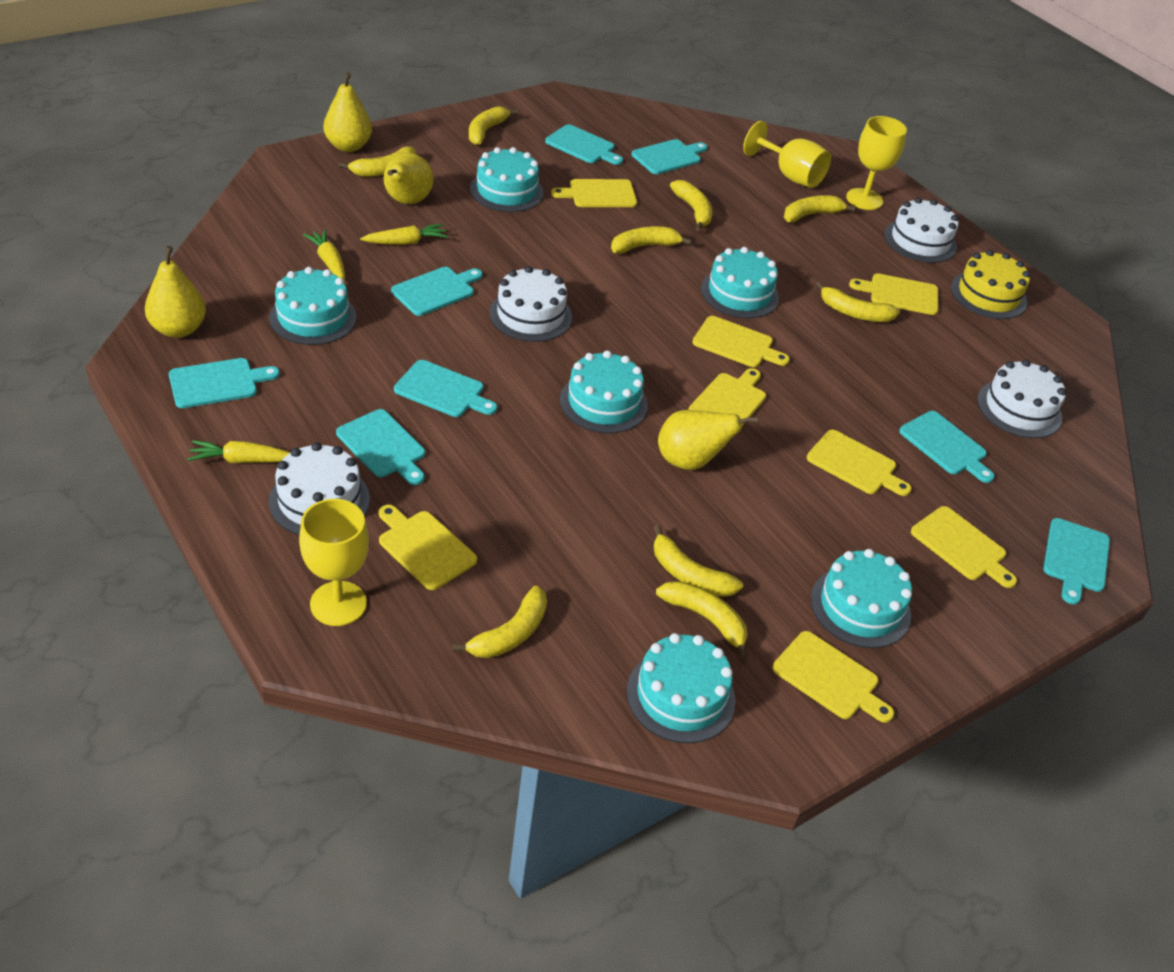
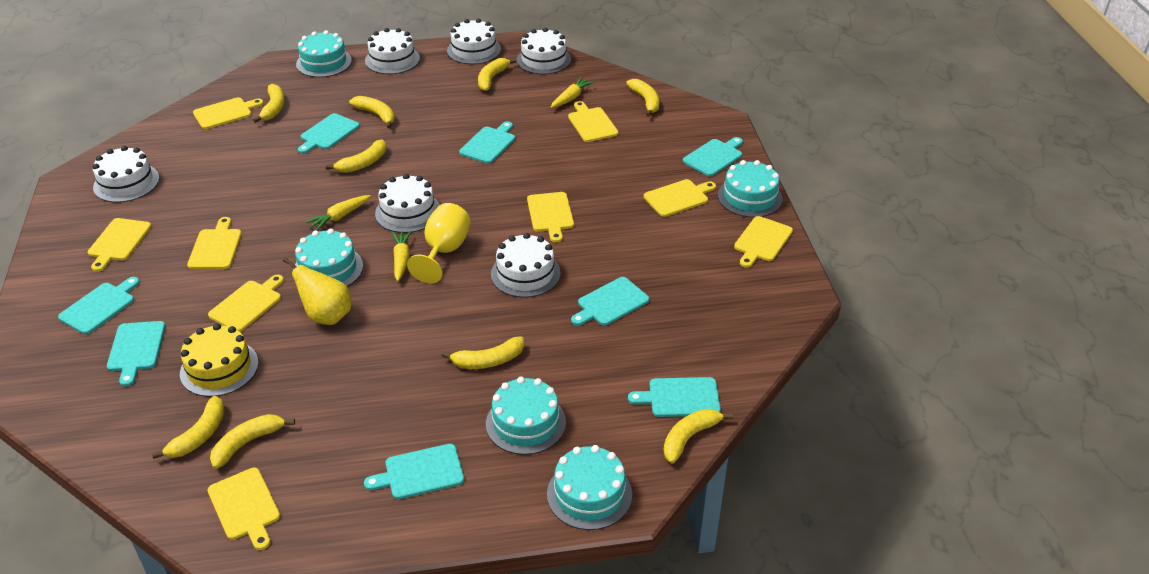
turquoise cake: 6 -> 5
white cake: 4 -> 6
yellow cutting board: 8 -> 9
yellow goblet: 3 -> 1
yellow pear: 4 -> 1

